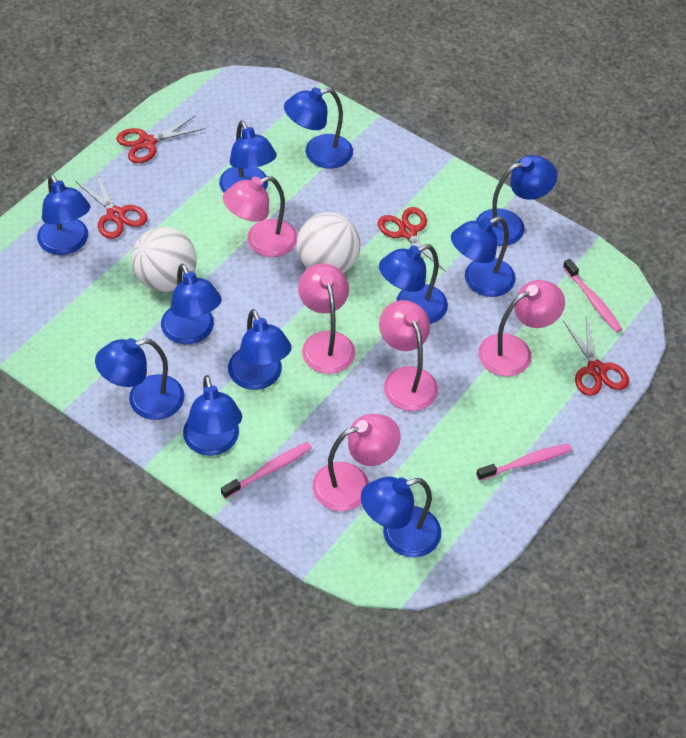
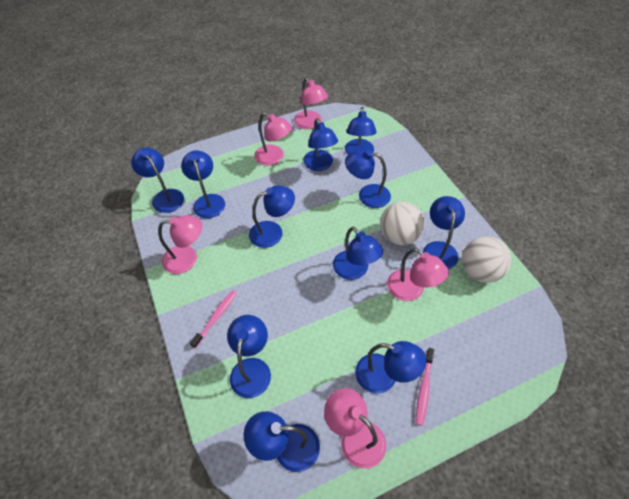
pink toothbrush: 3 -> 2
red scissors: 4 -> 0

